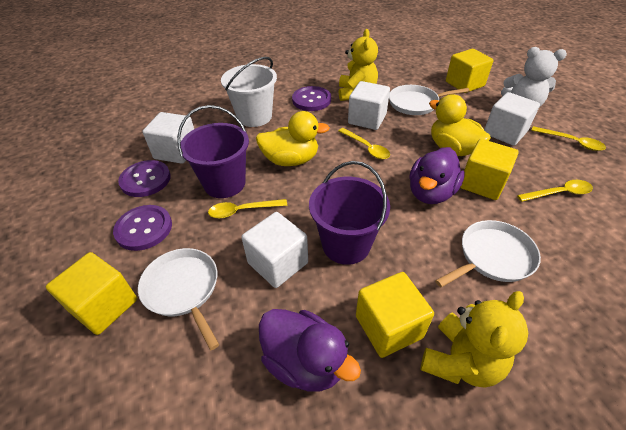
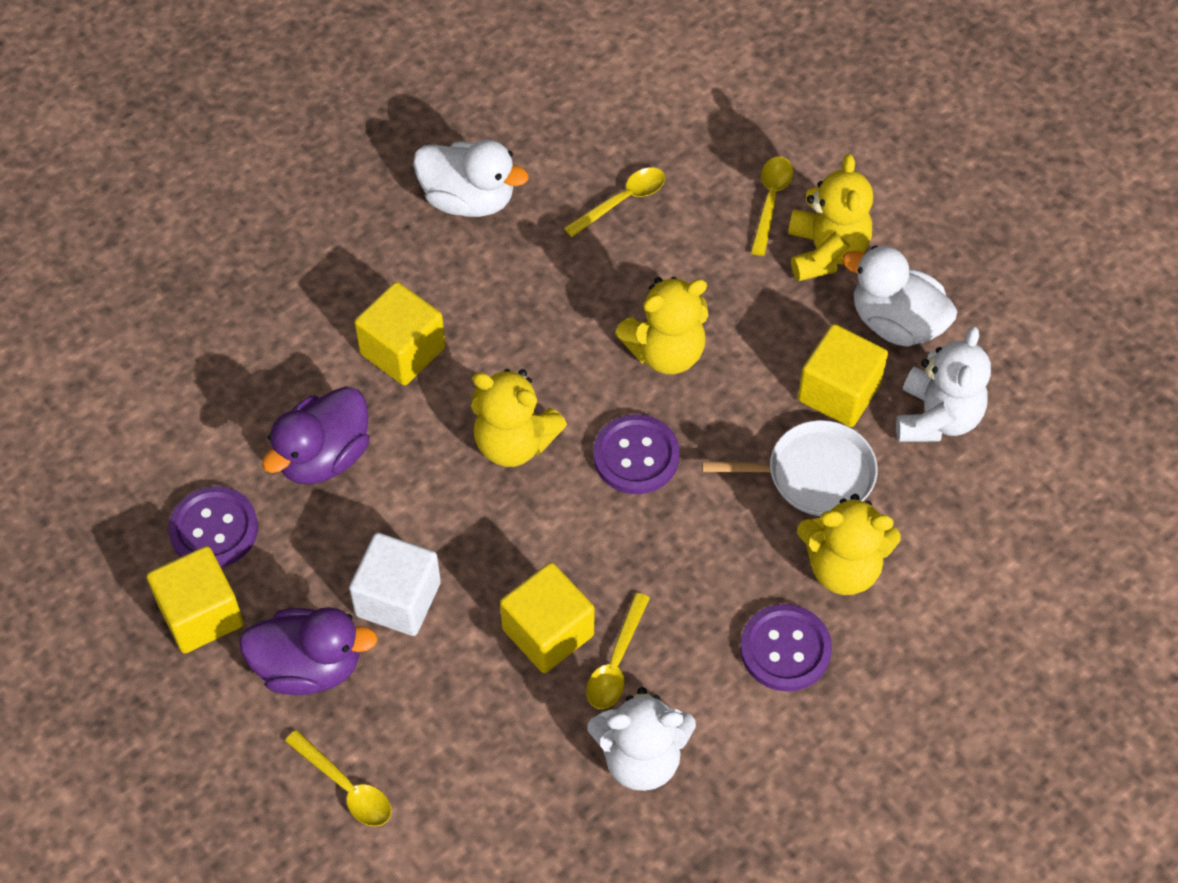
purple bucket: 2 -> 0
white bucket: 1 -> 0
white cube: 4 -> 1
white duck: 0 -> 2
white pan: 3 -> 1
white teddy bear: 1 -> 2
yellow duck: 2 -> 0
yellow teddy bear: 2 -> 4

